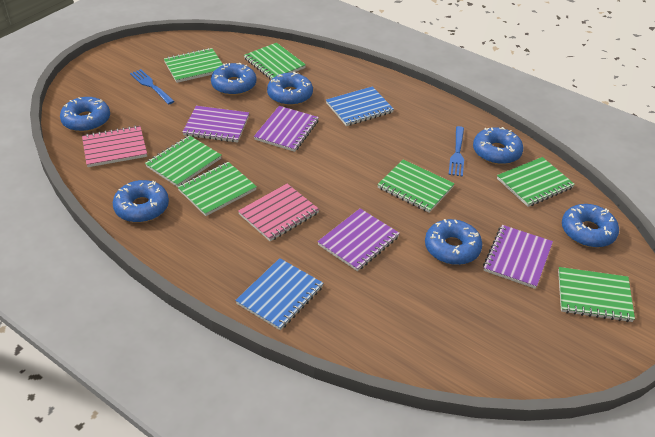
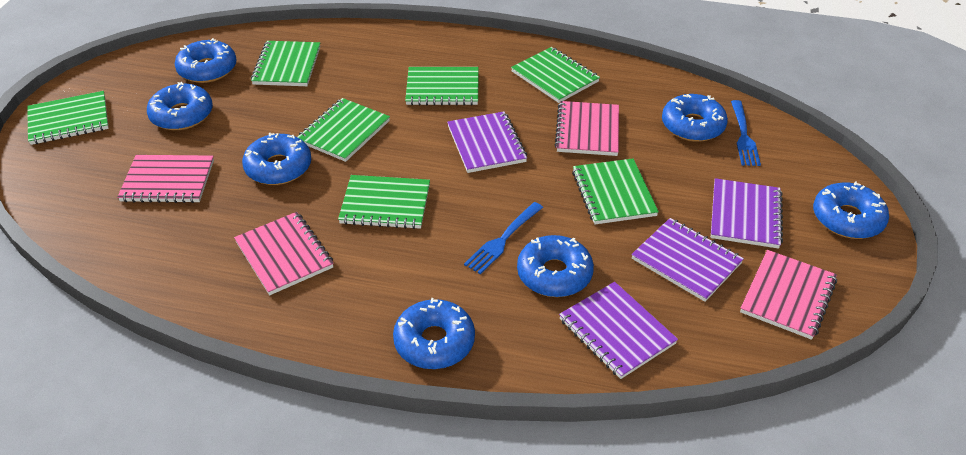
blue notebook: 2 -> 0
pink notebook: 2 -> 4

